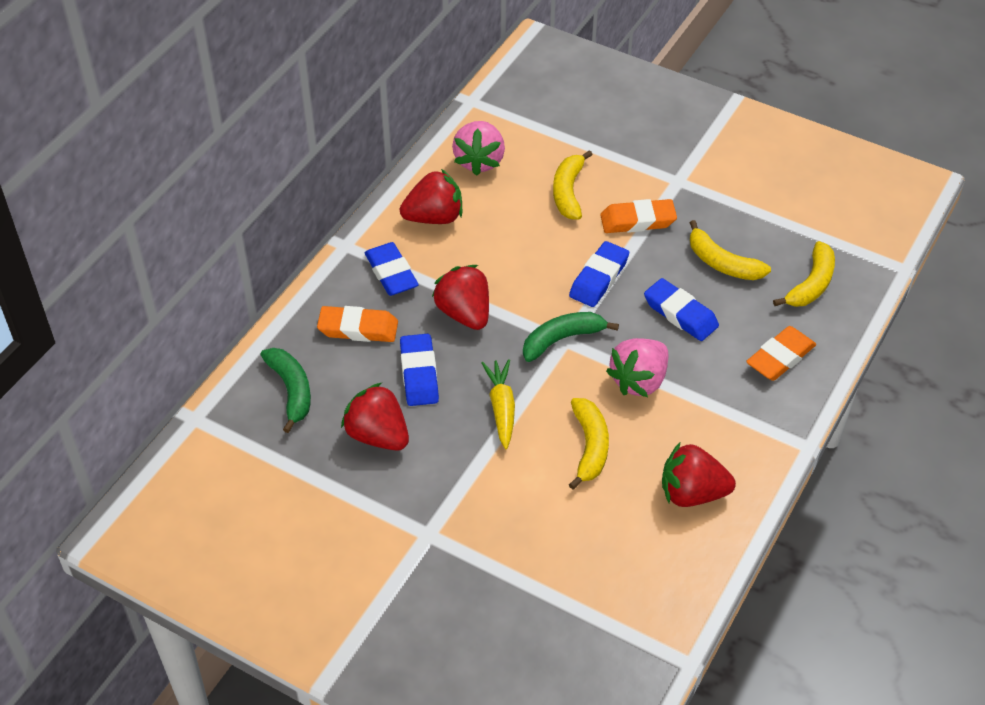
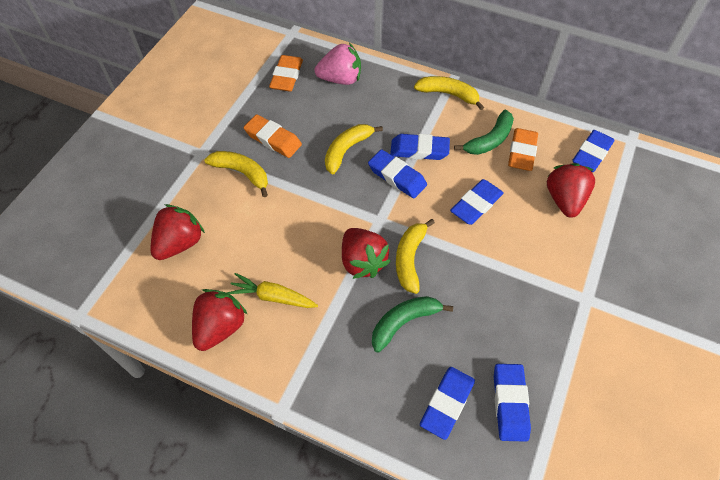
blue eraser: 4 -> 6
pink strawberry: 2 -> 1

